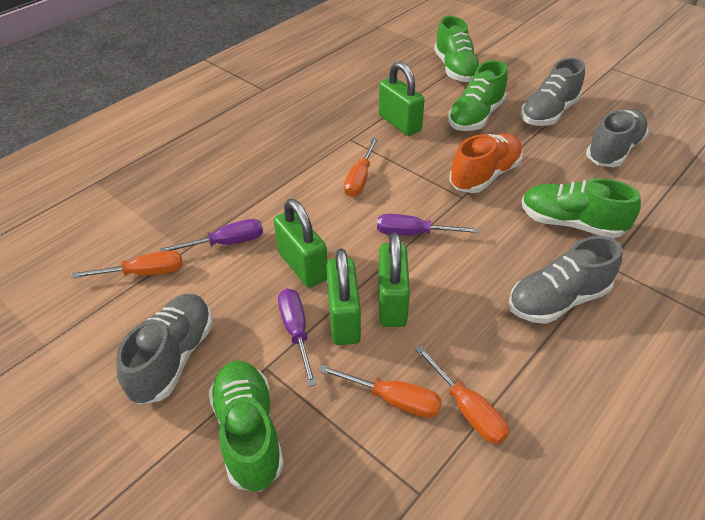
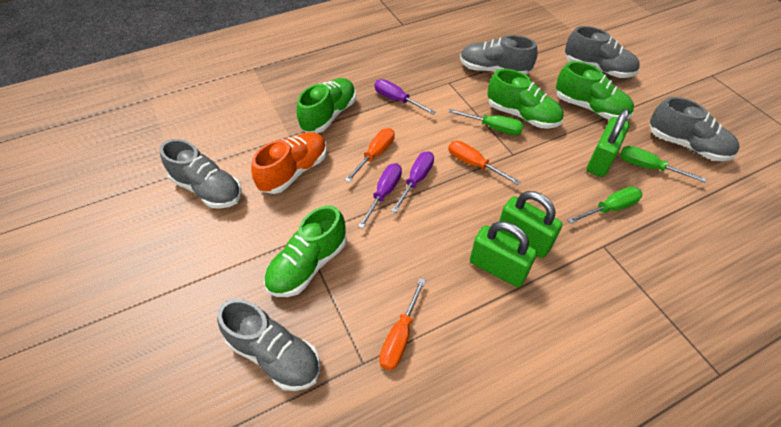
green padlock: 4 -> 3
green screwdriver: 0 -> 3
grey shoe: 4 -> 5
orange screwdriver: 4 -> 3

